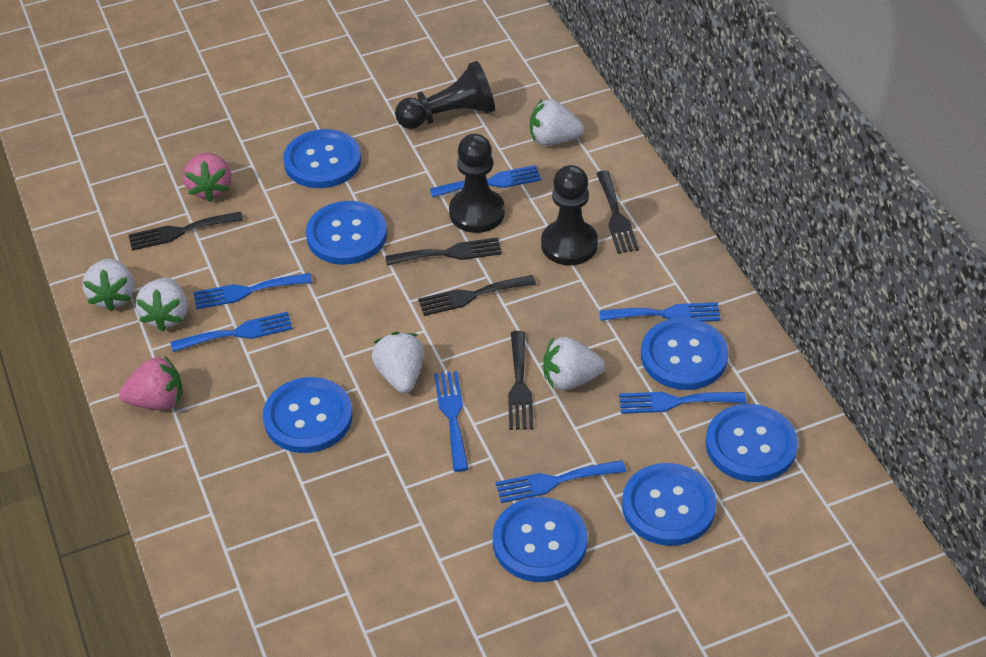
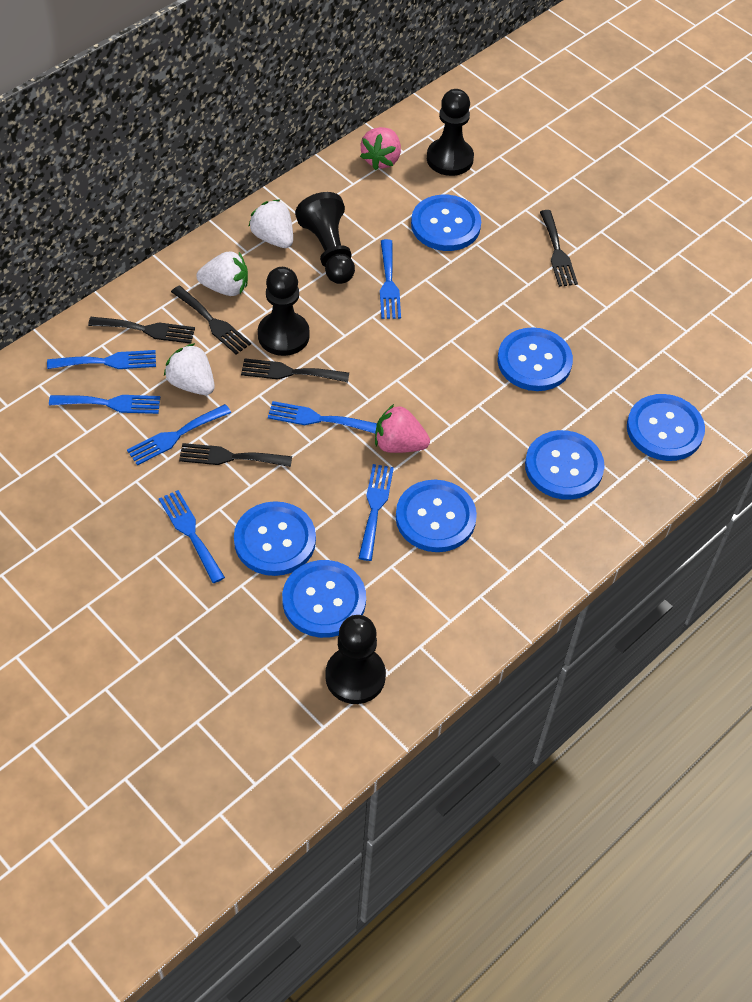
black pawn: 3 -> 4
white strawberry: 5 -> 3

